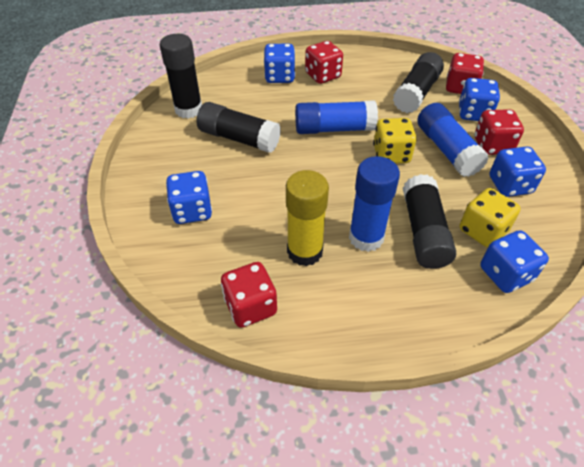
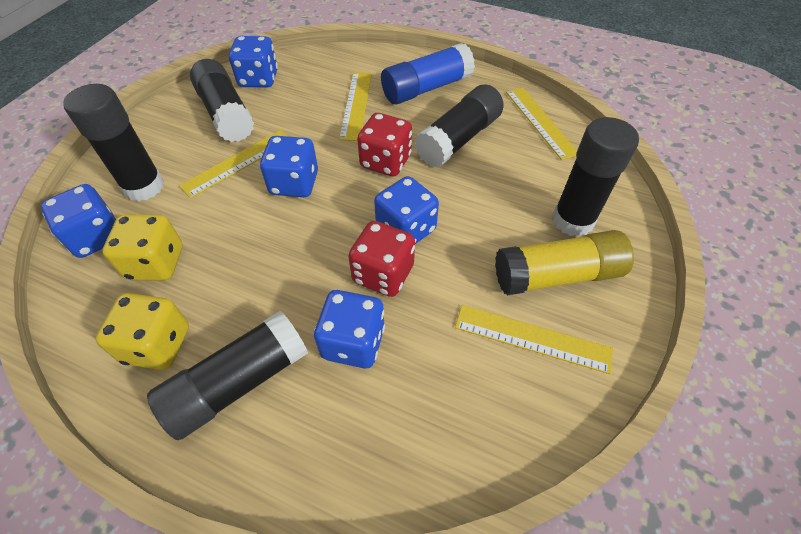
black glue stick: 4 -> 5
blue glue stick: 3 -> 1
red dice: 4 -> 2
yellow ruler: 0 -> 4

